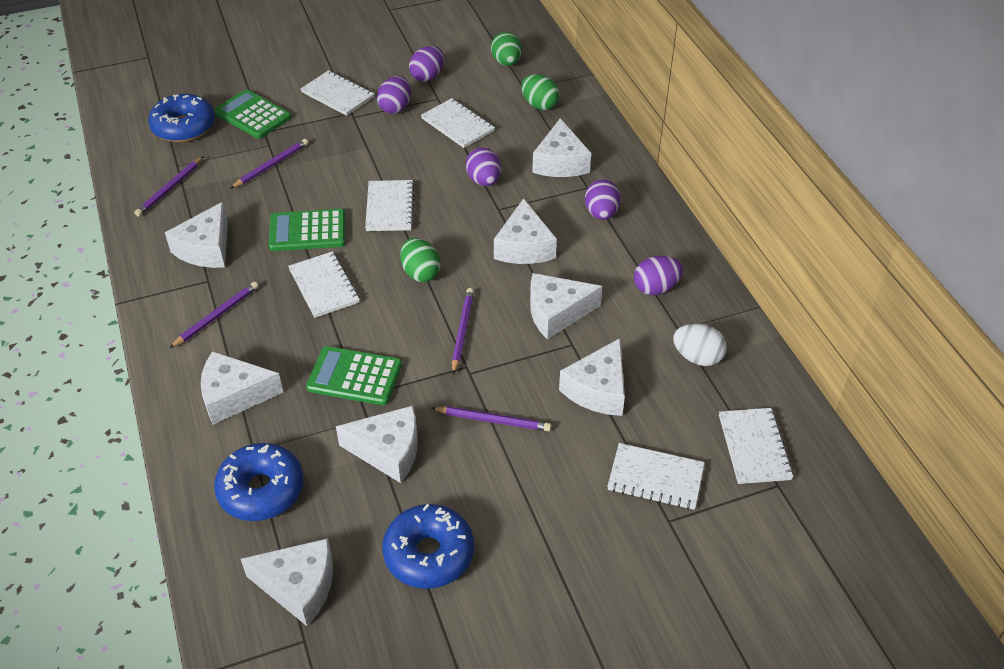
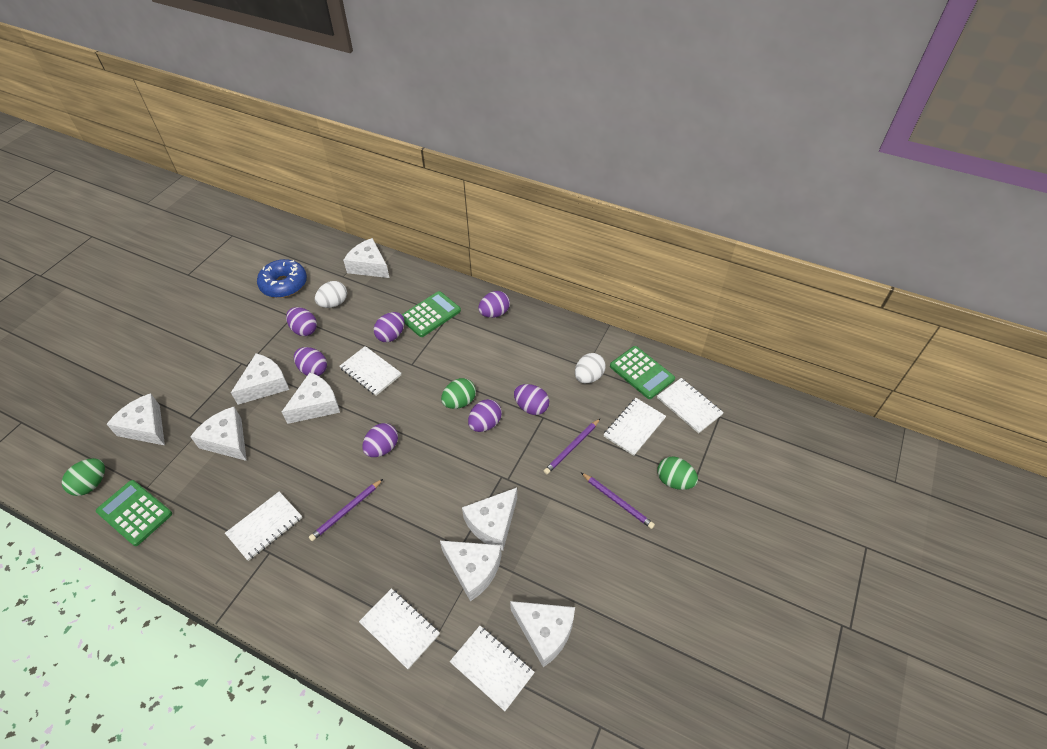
blue donut: 3 -> 1
purple egg: 5 -> 7
purple pencil: 5 -> 3
white egg: 1 -> 2

